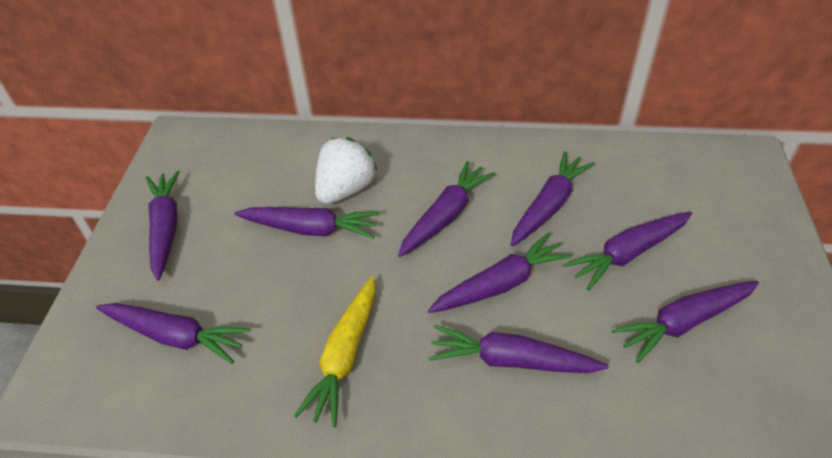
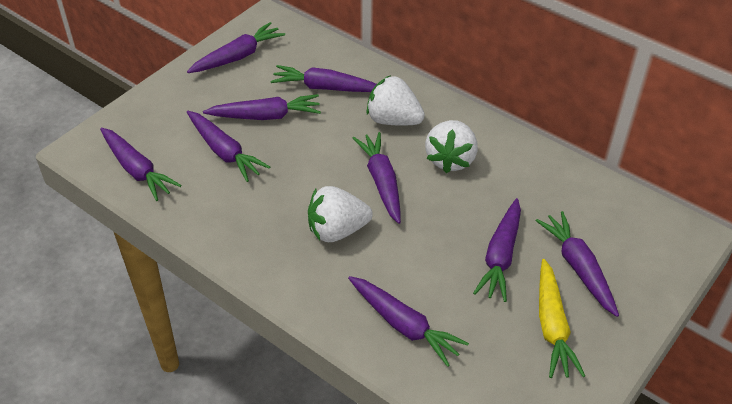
white strawberry: 1 -> 3

